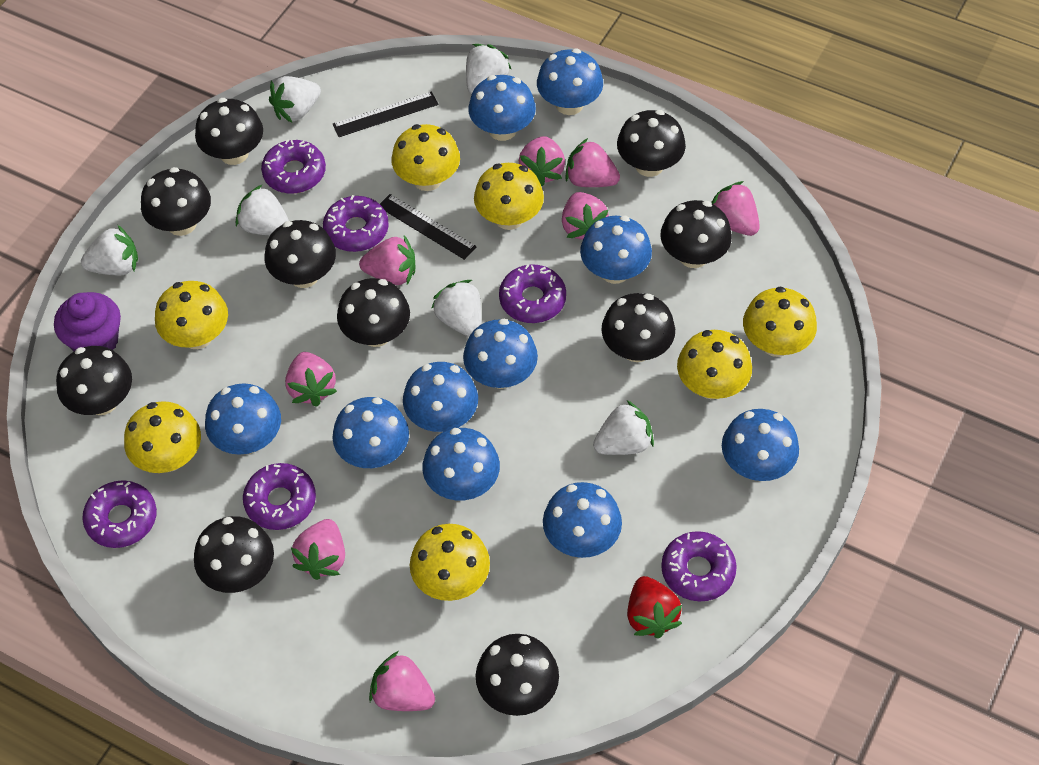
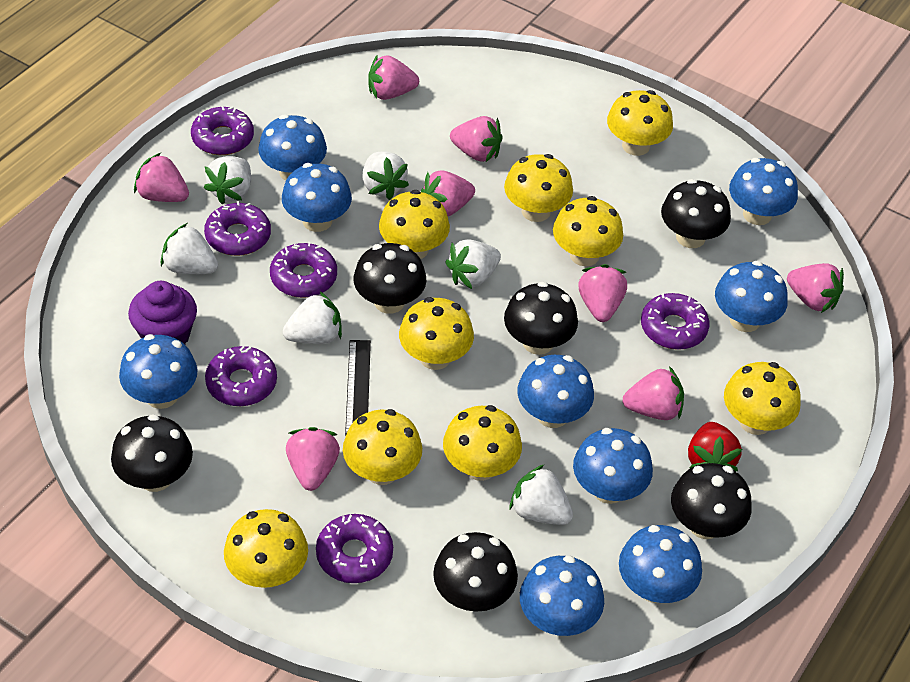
black mushroom: 10 -> 6
black ruler: 2 -> 1
blue mushroom: 10 -> 9
yellow mushroom: 7 -> 9

